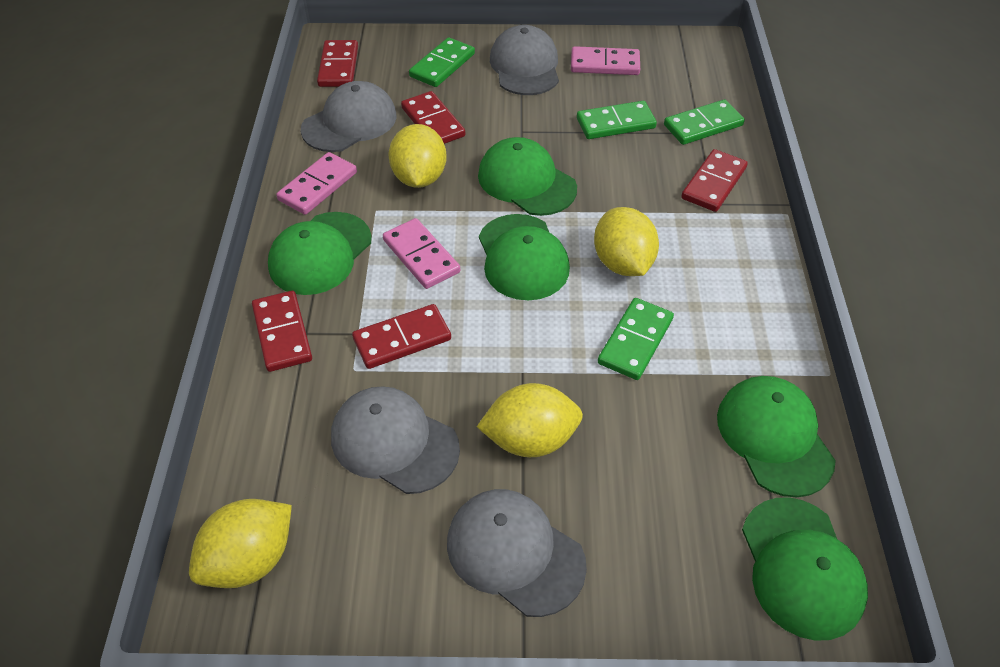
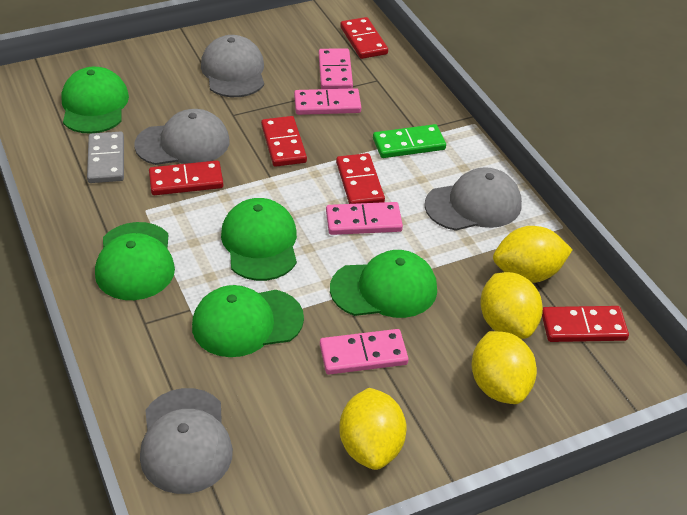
green domino: 4 -> 1
grey domino: 0 -> 1
pink domino: 3 -> 4

